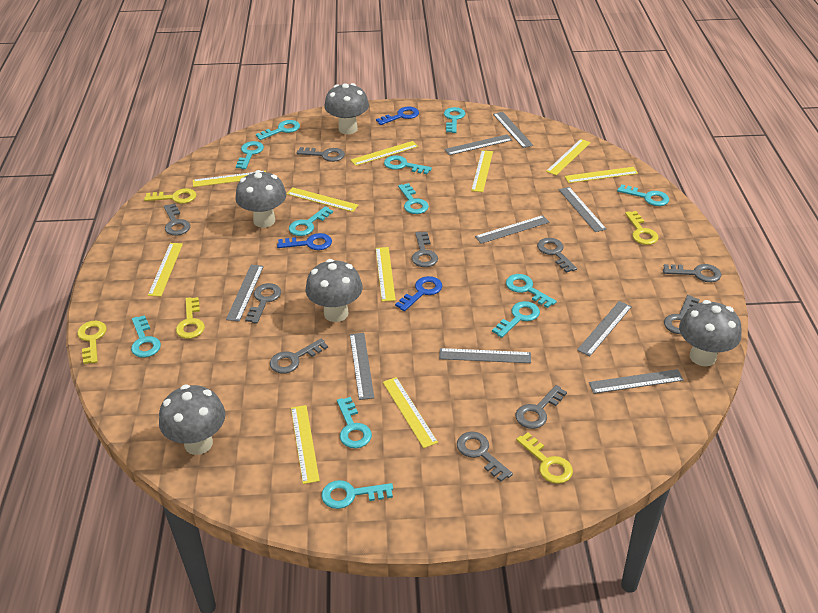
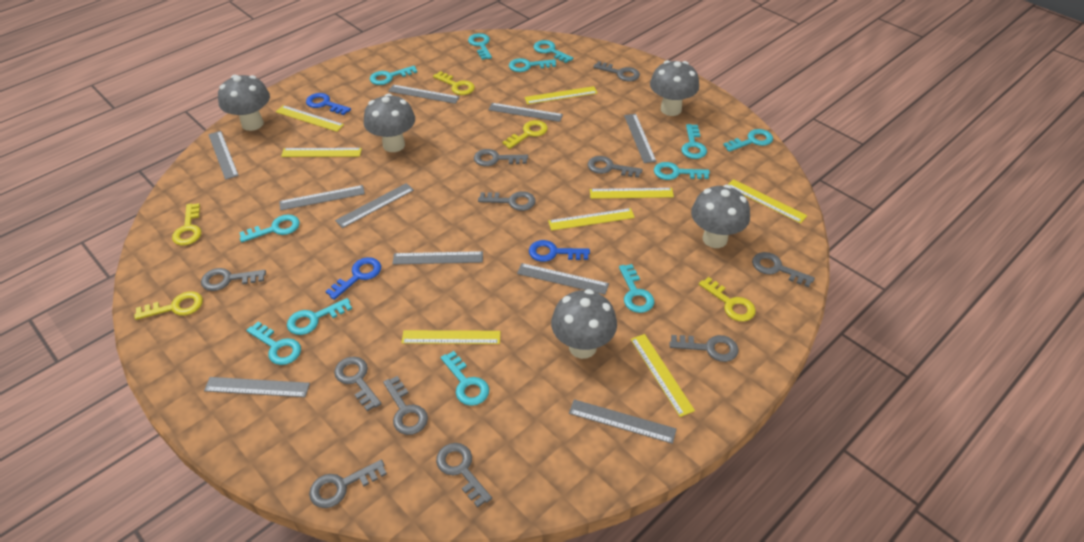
grey key: 10 -> 11
grey ruler: 9 -> 10
yellow ruler: 10 -> 8

